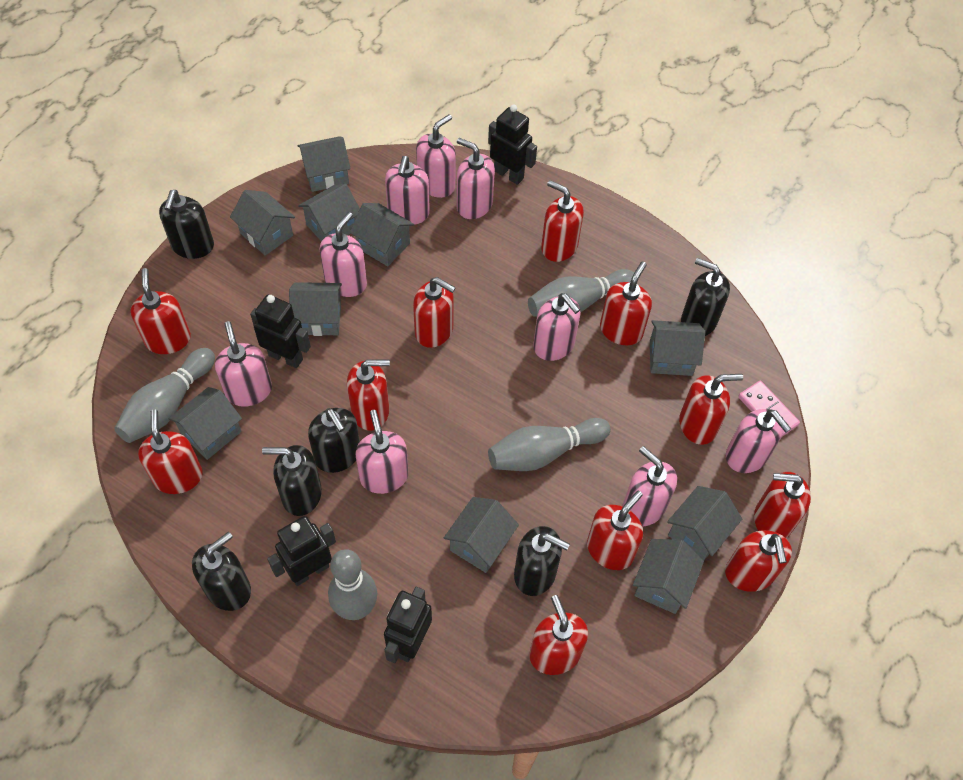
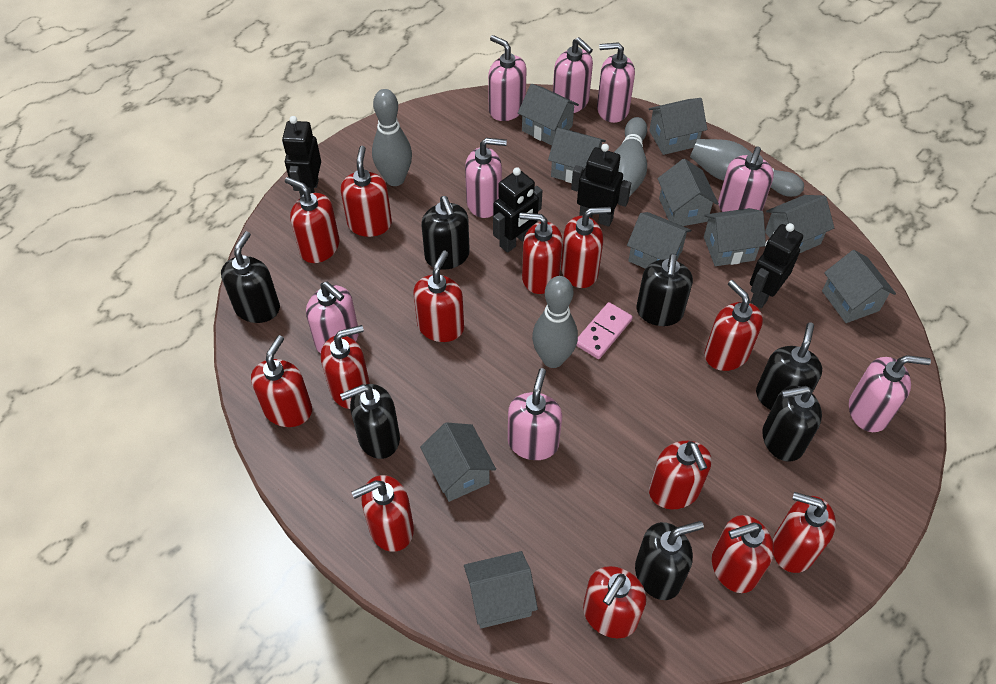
black soap dispenser: 6 -> 7
pink soap dispenser: 9 -> 8
red soap dispenser: 11 -> 13

